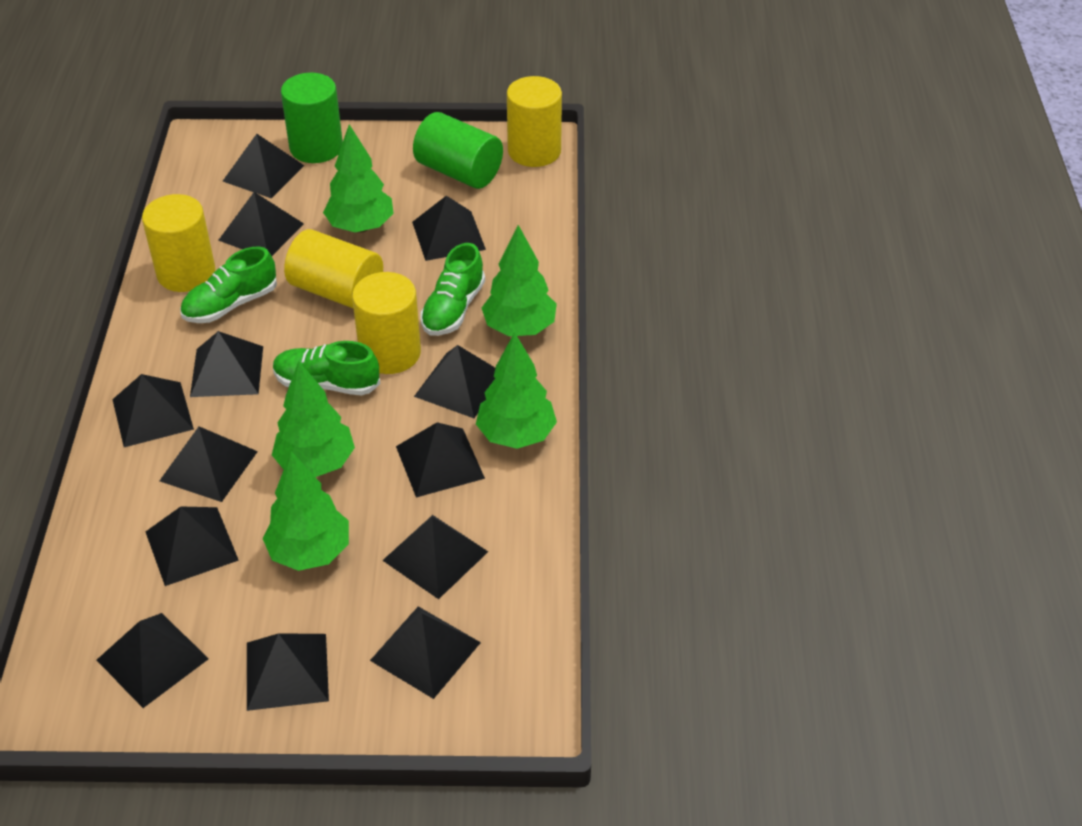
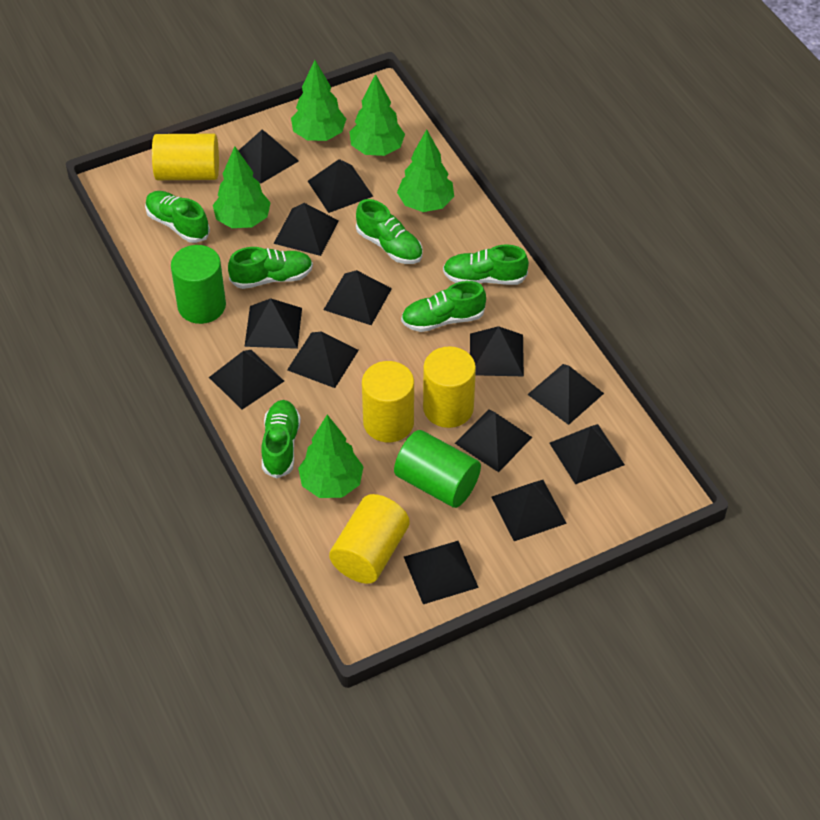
green shoe: 3 -> 6

